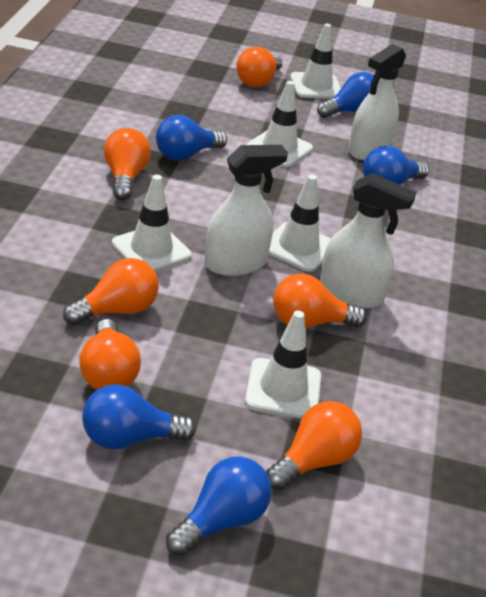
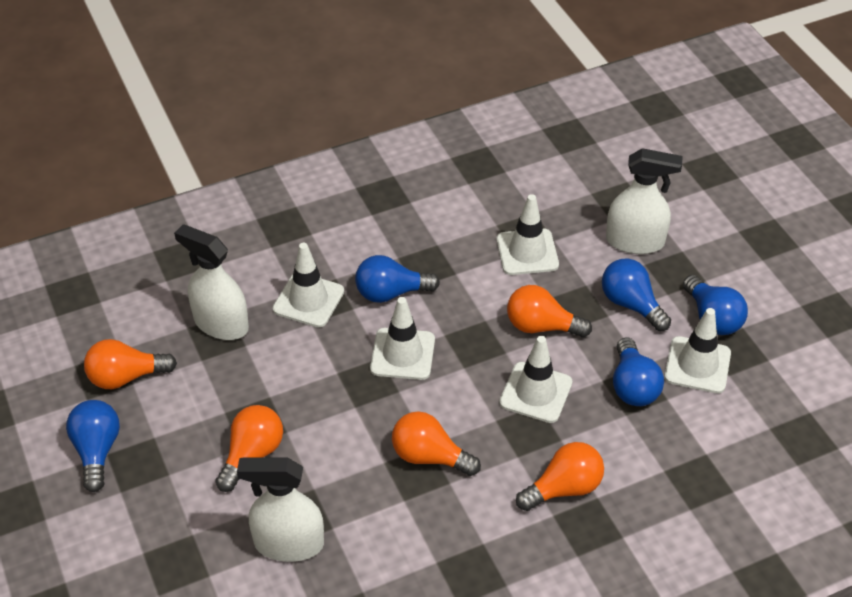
orange light bulb: 6 -> 5

